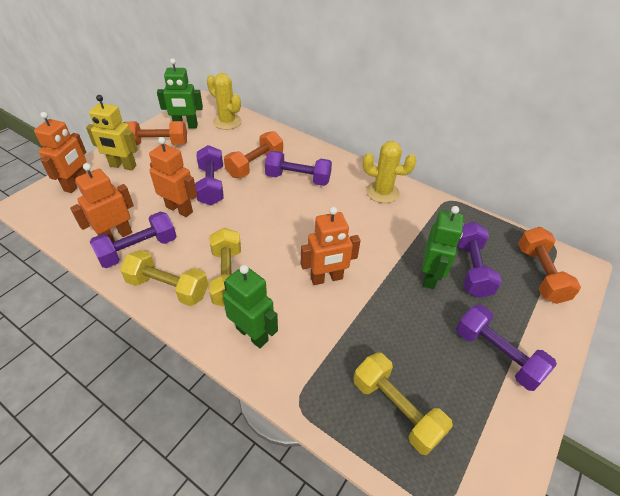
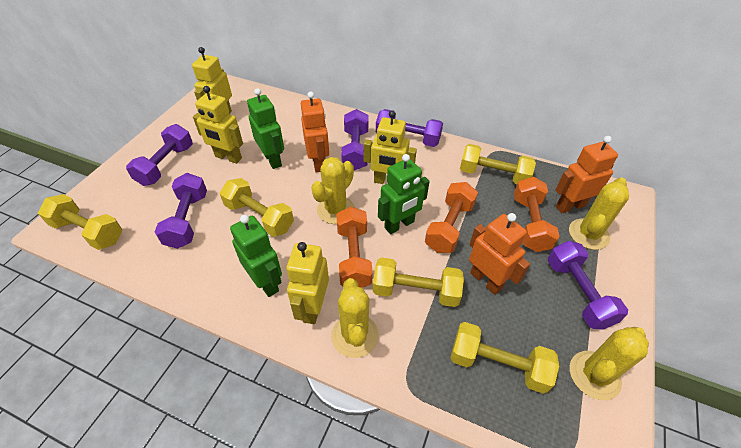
orange robot: 4 -> 3
yellow cactus: 2 -> 4
yellow dumbbell: 3 -> 5
yellow robot: 1 -> 4

